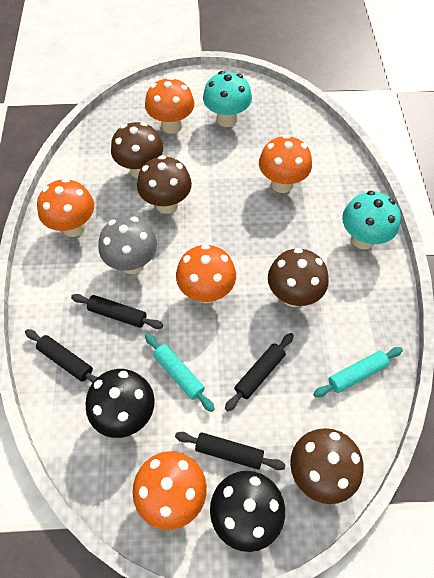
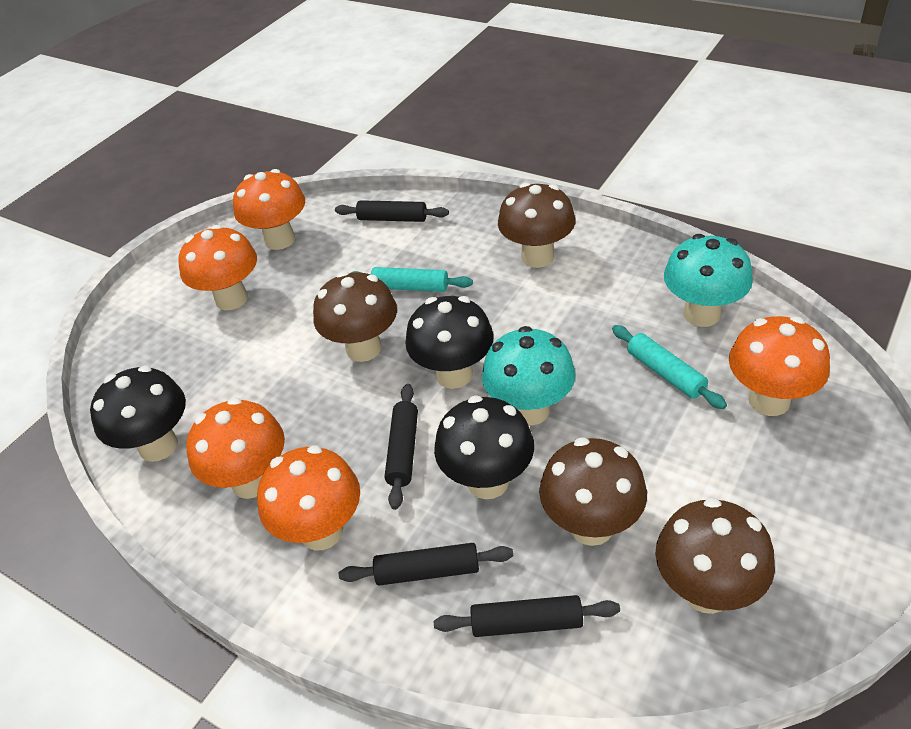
black mushroom: 2 -> 3
grey mushroom: 1 -> 0

